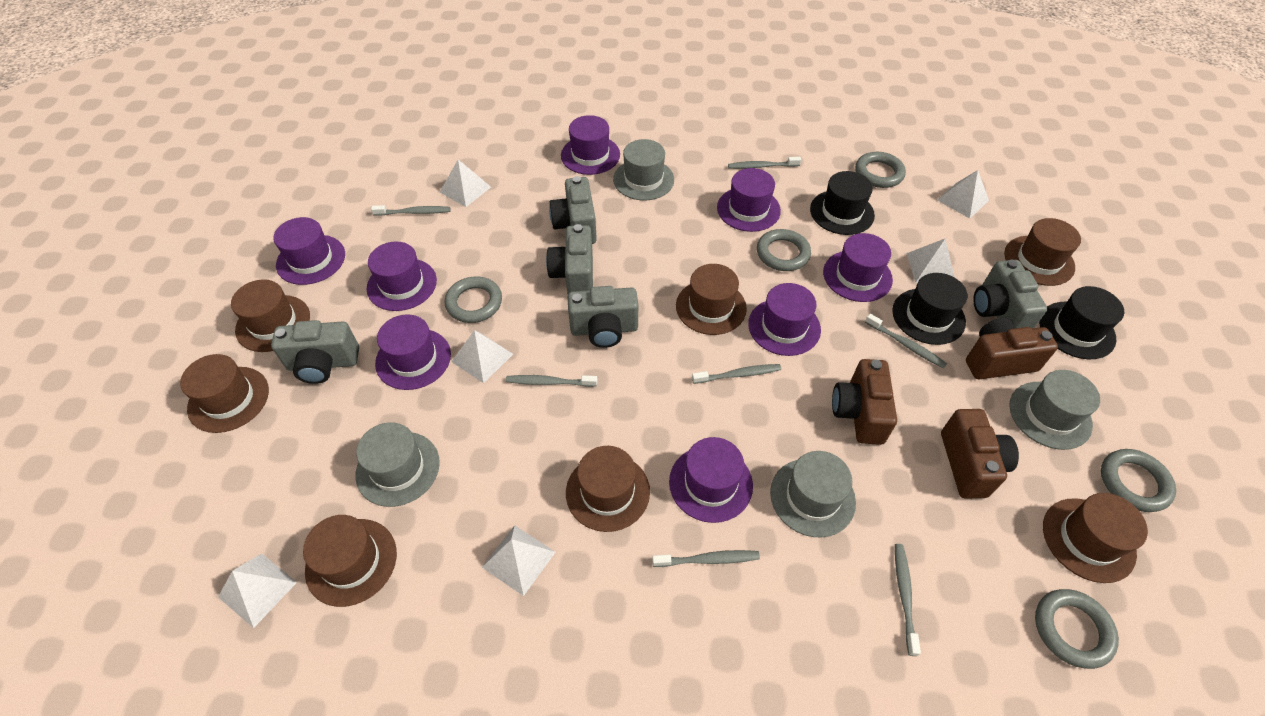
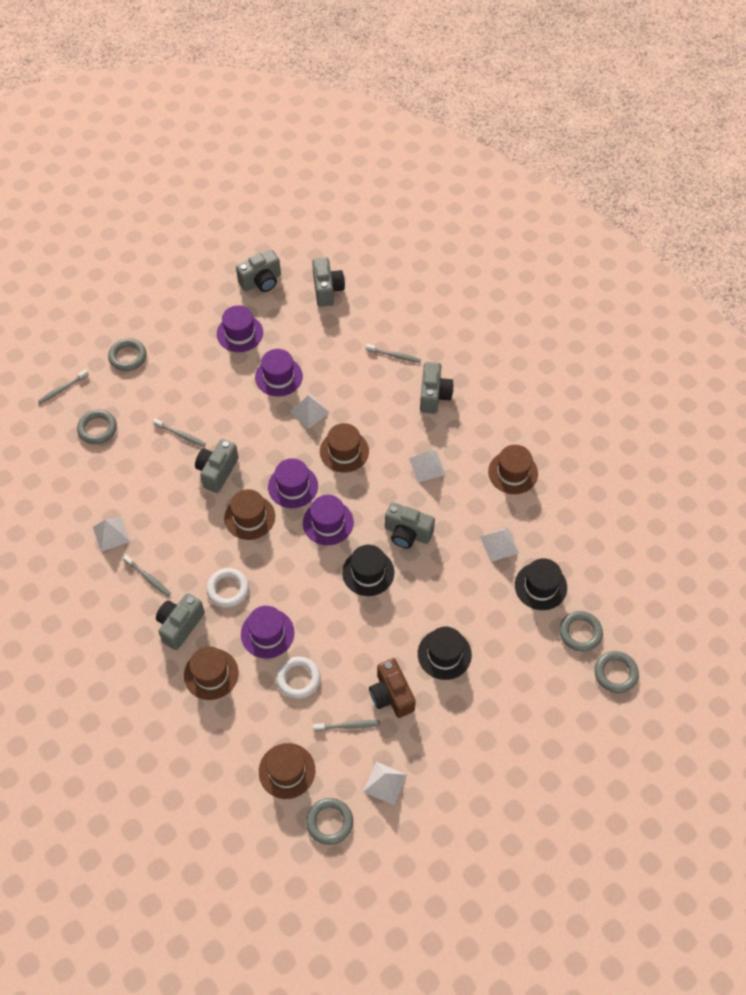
brown camera: 3 -> 1
brown hat: 7 -> 5
grey camera: 5 -> 6
grey hat: 4 -> 0
grey toothbrush: 7 -> 5
purple hat: 8 -> 5
white pyramid: 6 -> 5
white ring: 0 -> 2

